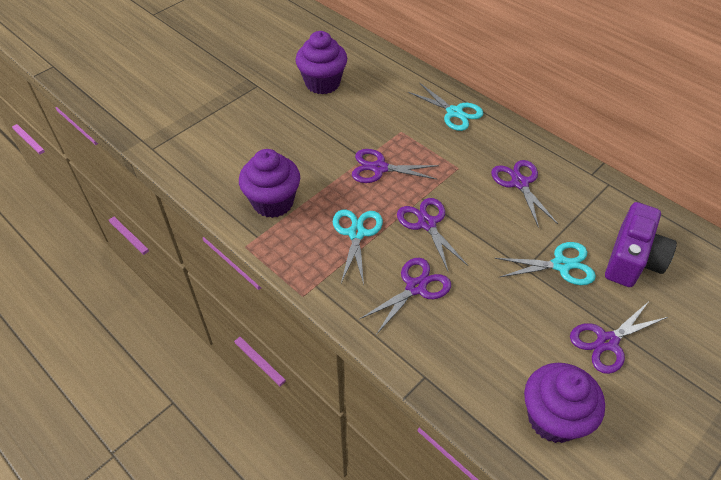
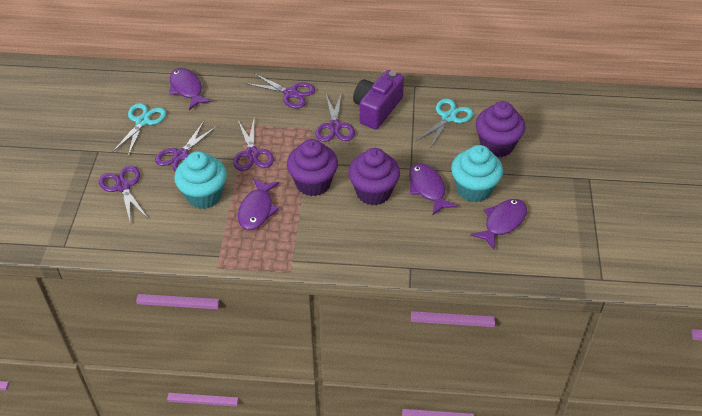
purple fish: 0 -> 4
turquoise cupcake: 0 -> 2
turquoise scissors: 3 -> 2

